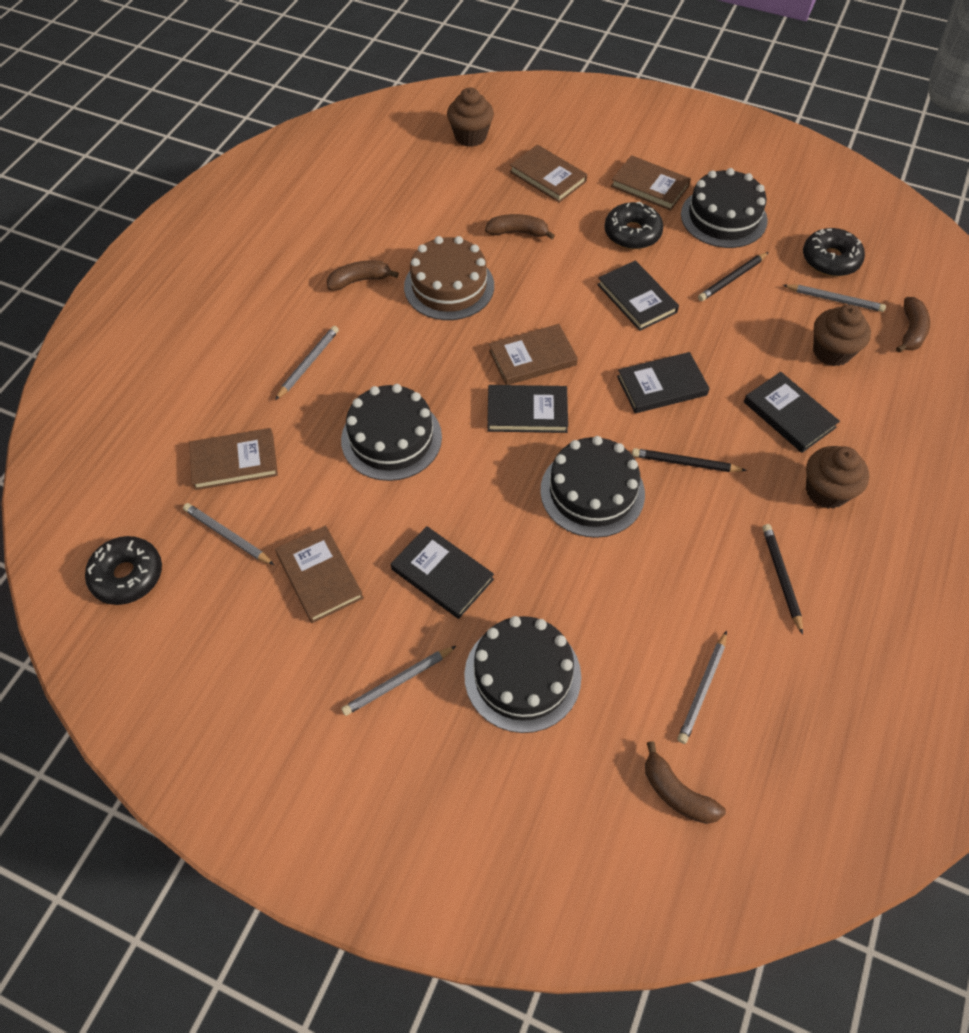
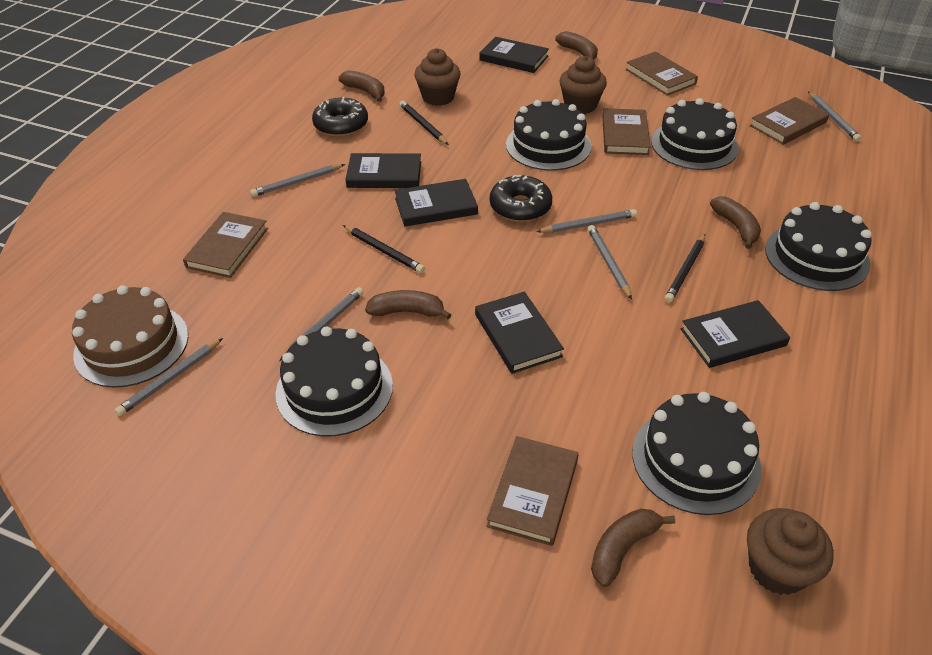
black cake: 4 -> 5
black donut: 3 -> 2
brown banana: 4 -> 5
grey pencil: 5 -> 6

